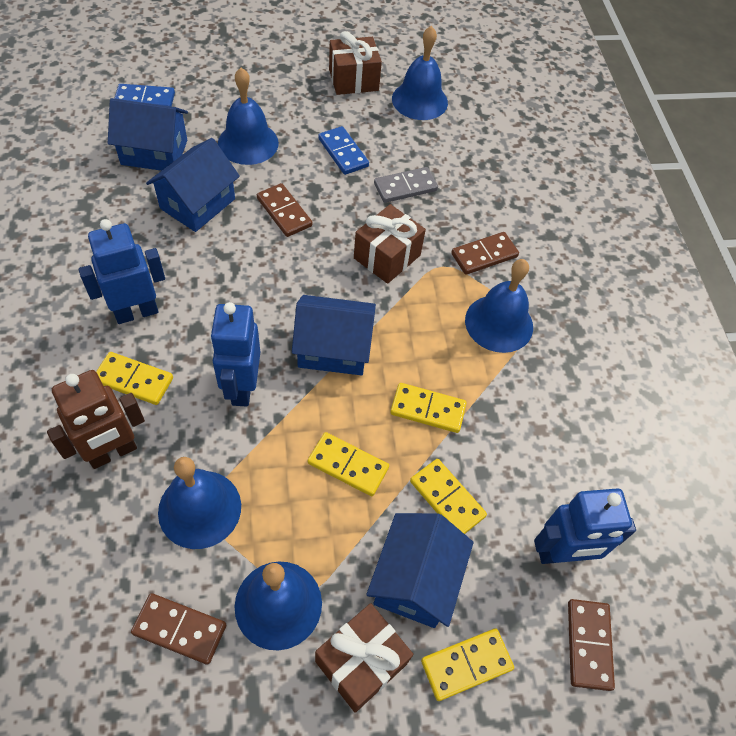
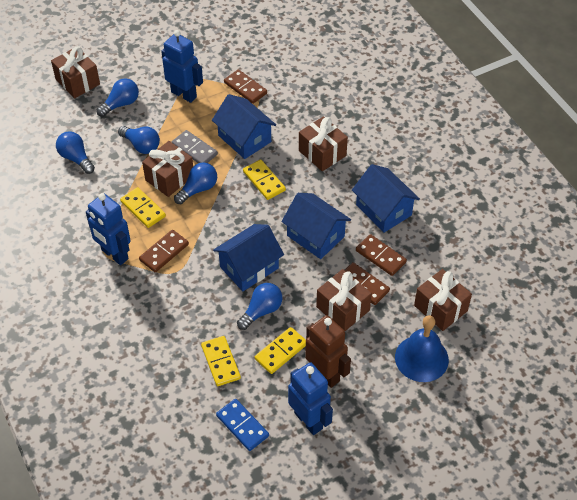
blue bell: 5 -> 1
blue domino: 2 -> 1
blue light bulb: 0 -> 5
brown gift: 3 -> 5
yellow domino: 5 -> 4

